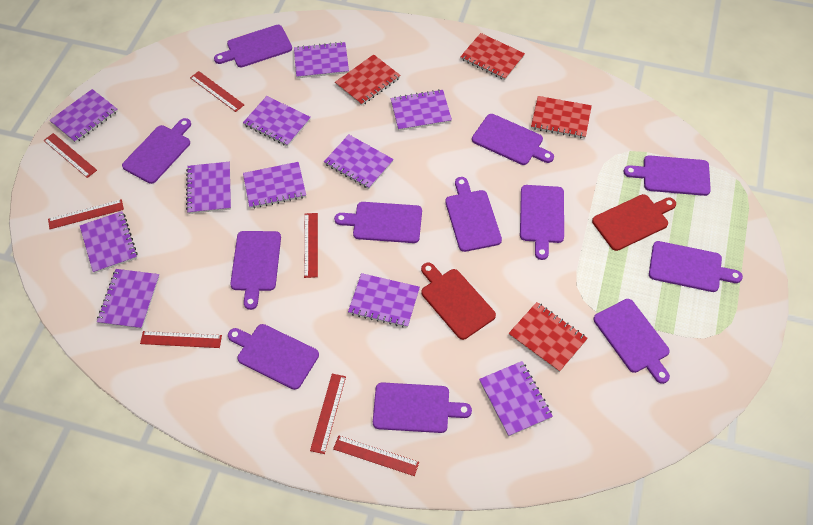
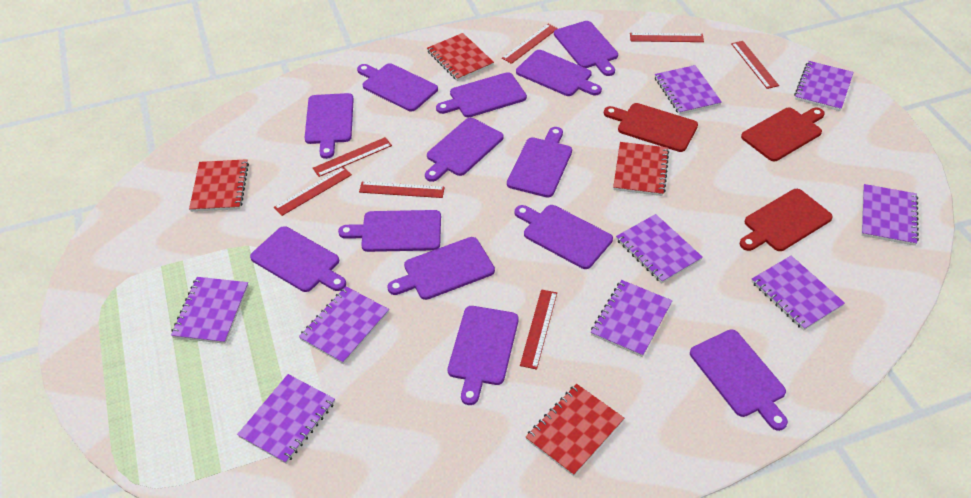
purple cutting board: 12 -> 13
purple notebook: 11 -> 9
red cutting board: 2 -> 3

